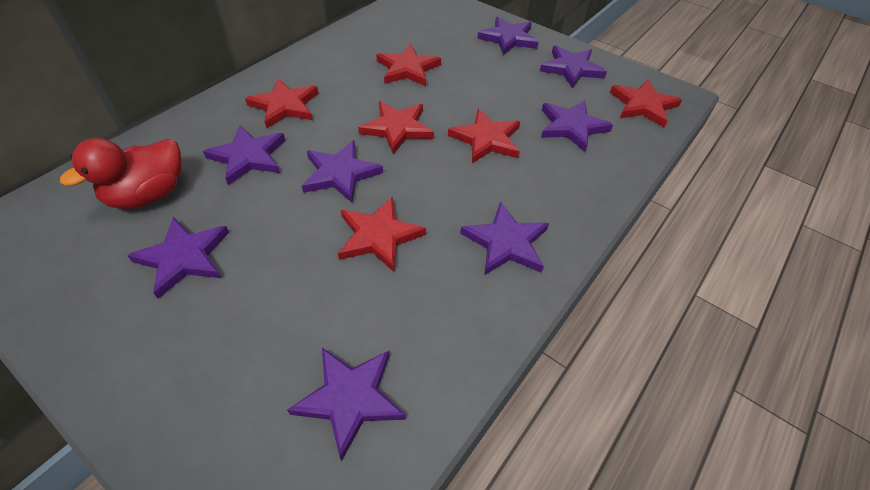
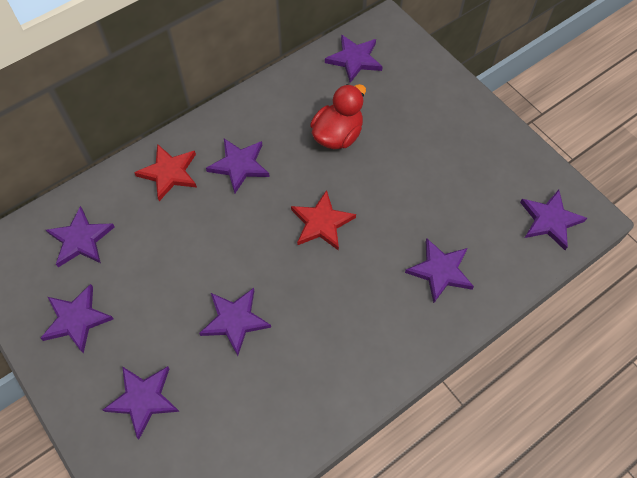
red star: 6 -> 2

